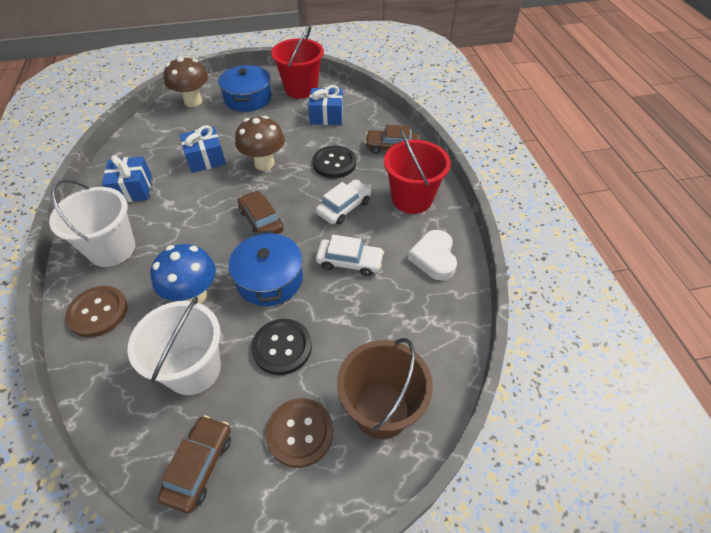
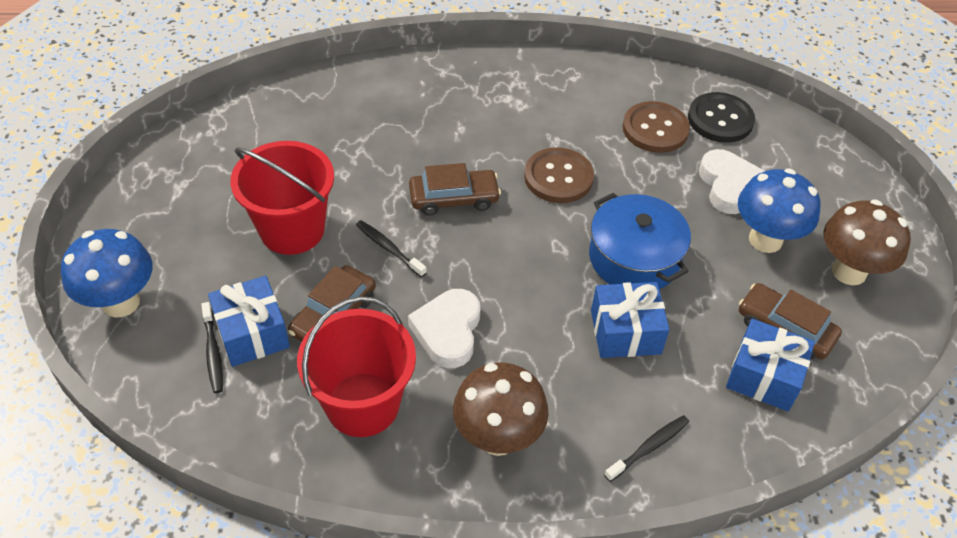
black button: 2 -> 1
black toothbrush: 0 -> 3
blue mushroom: 1 -> 2
blue pot: 2 -> 1
brown bucket: 1 -> 0
white bucket: 2 -> 0
white car: 2 -> 0
white heart: 1 -> 2

